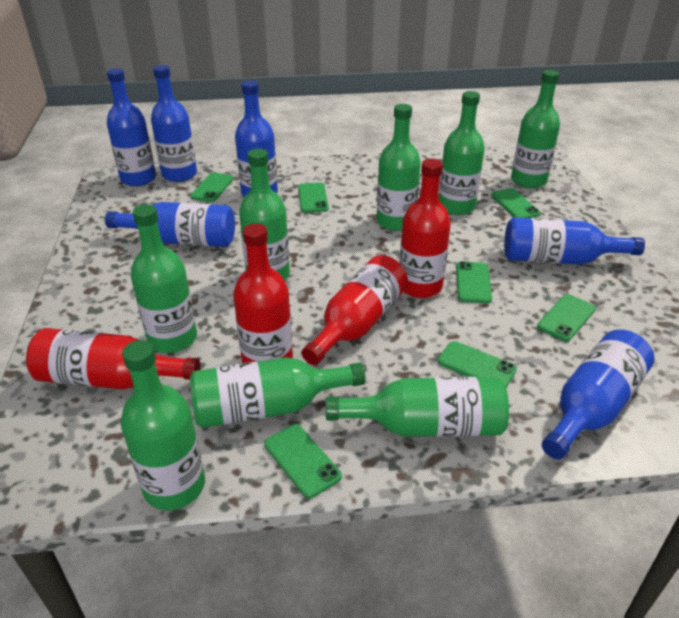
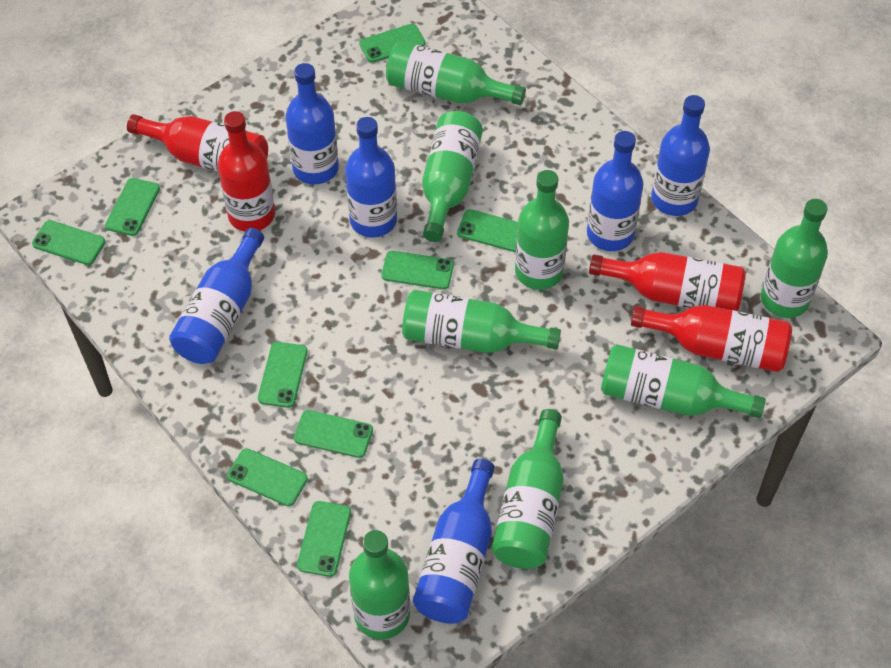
green phone: 7 -> 9

